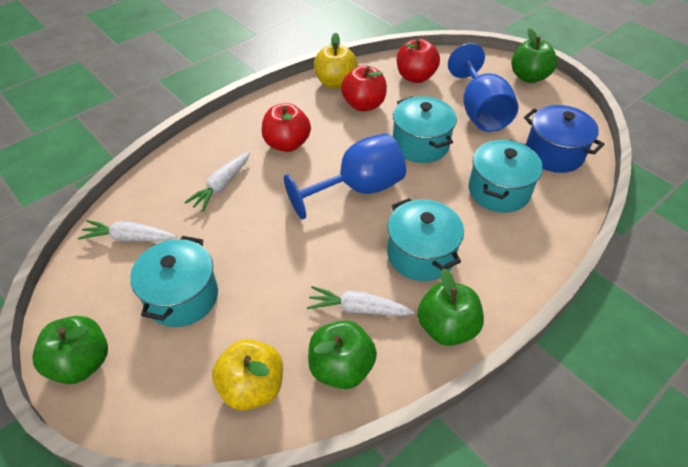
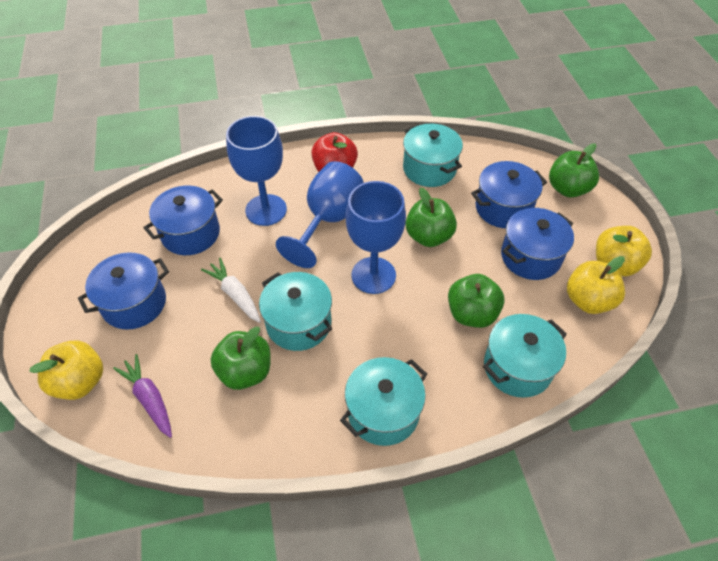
blue goblet: 2 -> 3
blue pot: 1 -> 4
purple carrot: 0 -> 1
red apple: 3 -> 1
white carrot: 3 -> 1
yellow apple: 2 -> 3

